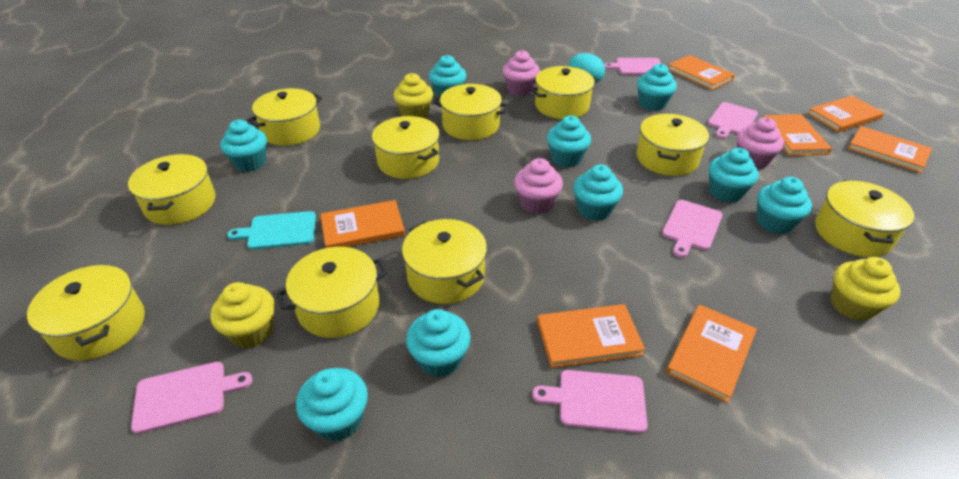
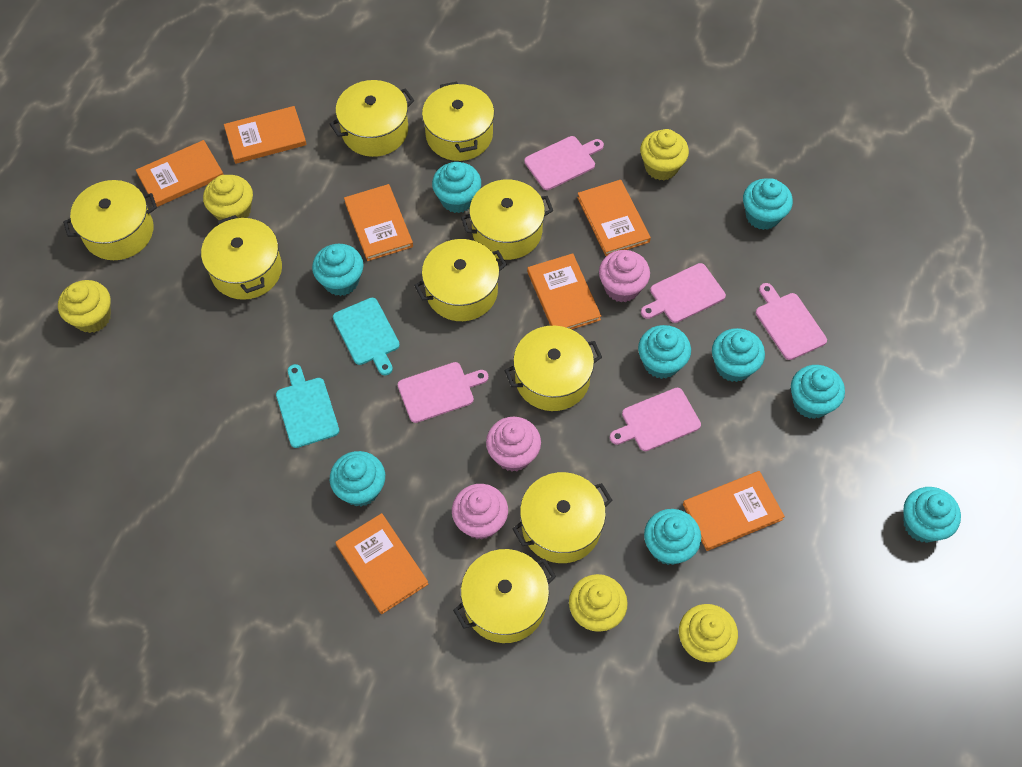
turquoise cutting board: 1 -> 2
turquoise egg: 1 -> 0
yellow cupcake: 3 -> 5
yellow pot: 10 -> 9

